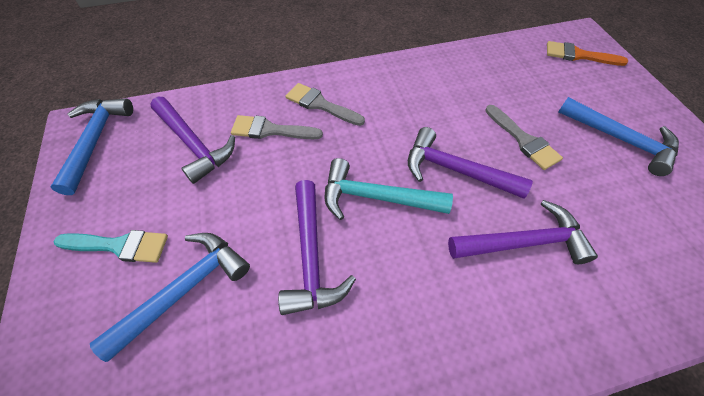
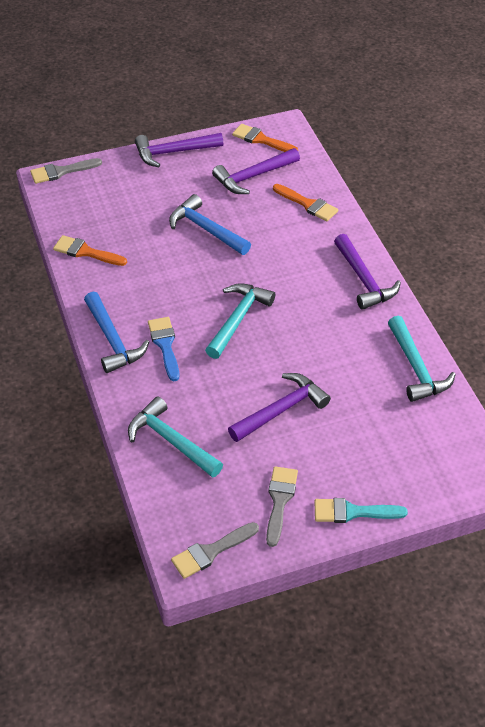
blue brush: 0 -> 1
blue hammer: 3 -> 2
orange brush: 1 -> 3
turquoise hammer: 1 -> 3

